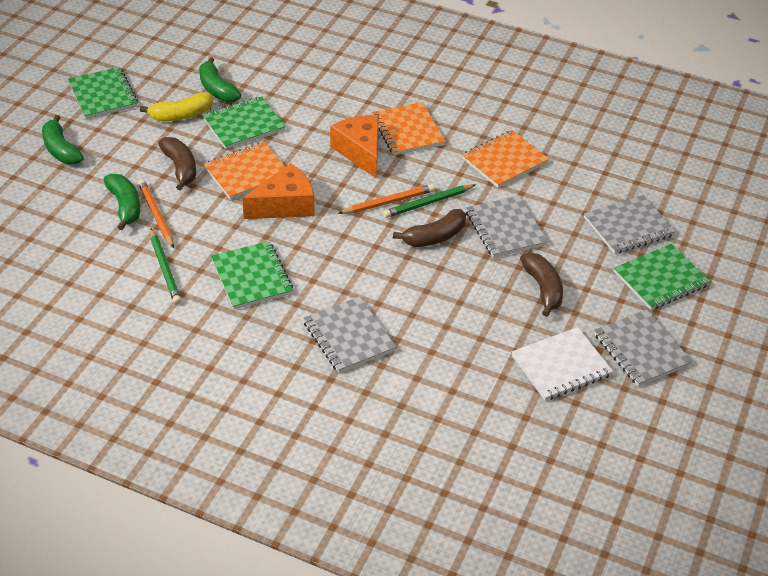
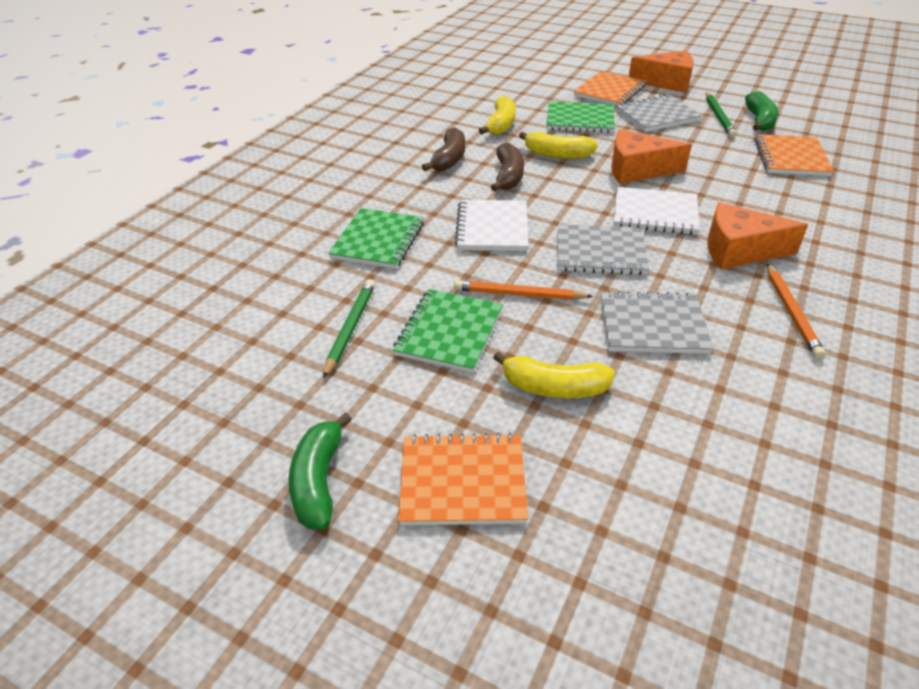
brown banana: 3 -> 2
green banana: 3 -> 2
green notebook: 4 -> 3
grey notebook: 4 -> 3
orange cheese: 2 -> 3
white notebook: 1 -> 2
yellow banana: 1 -> 3

